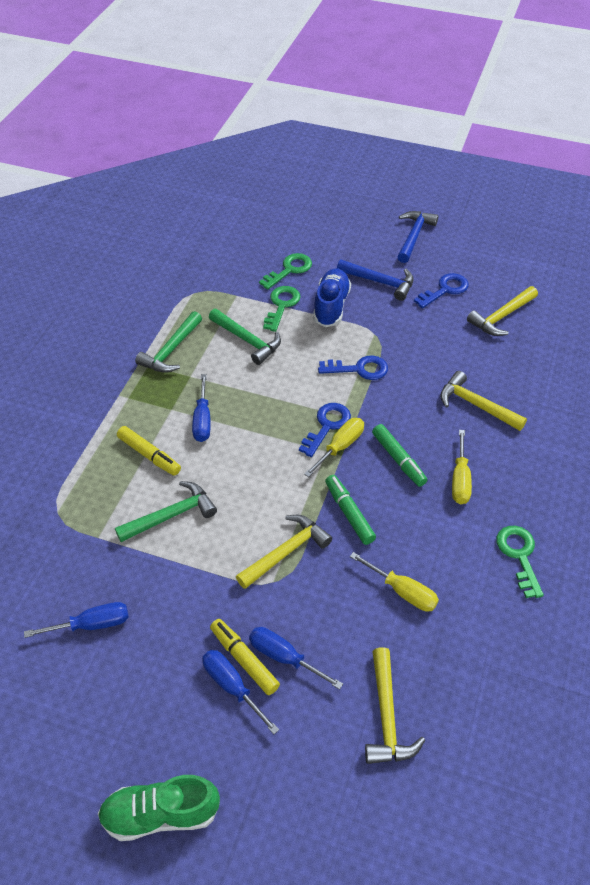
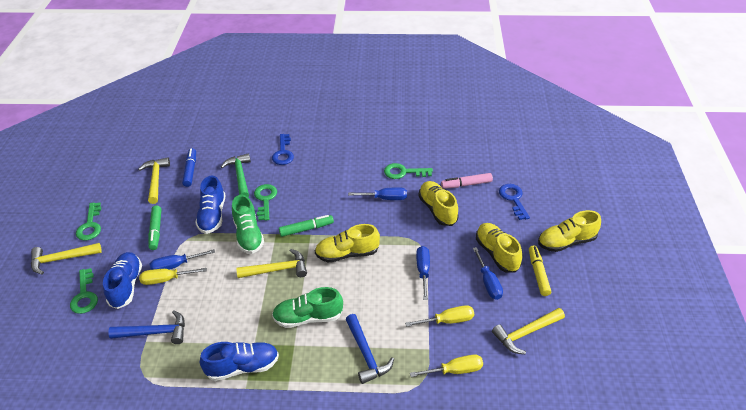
blue key: 3 -> 2
blue marker: 0 -> 1
blue shoe: 1 -> 3
green hammer: 3 -> 1
green key: 3 -> 4
green shoe: 1 -> 2
pink marker: 0 -> 1
yellow marker: 2 -> 1
yellow shoe: 0 -> 4

